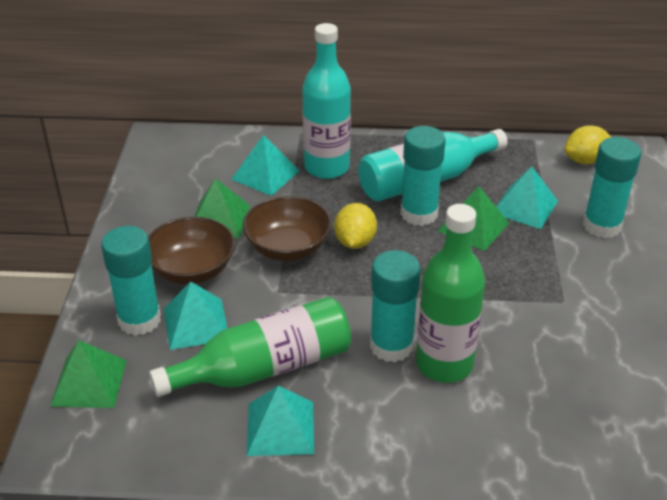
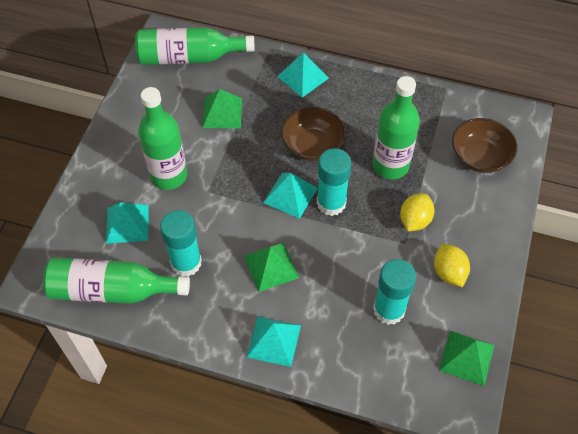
green bottle: 2 -> 4
turquoise bottle: 2 -> 0
turquoise glue stick: 4 -> 3

